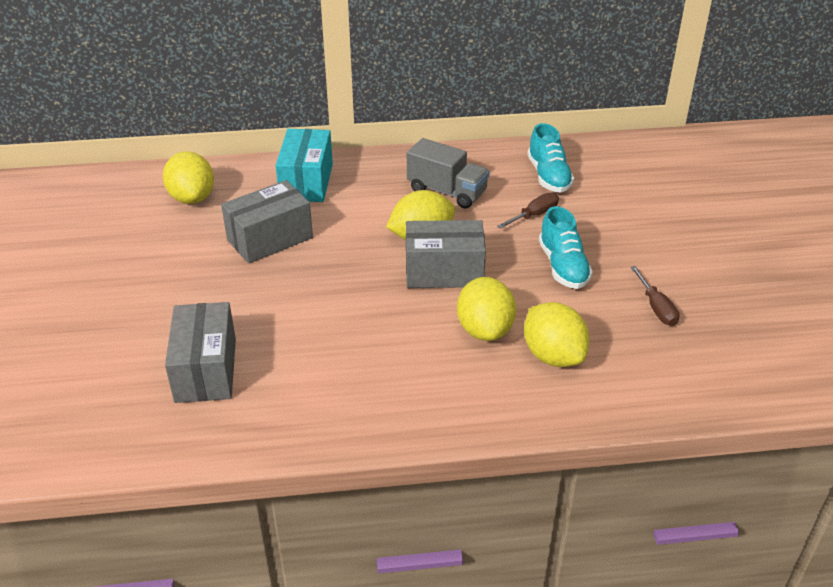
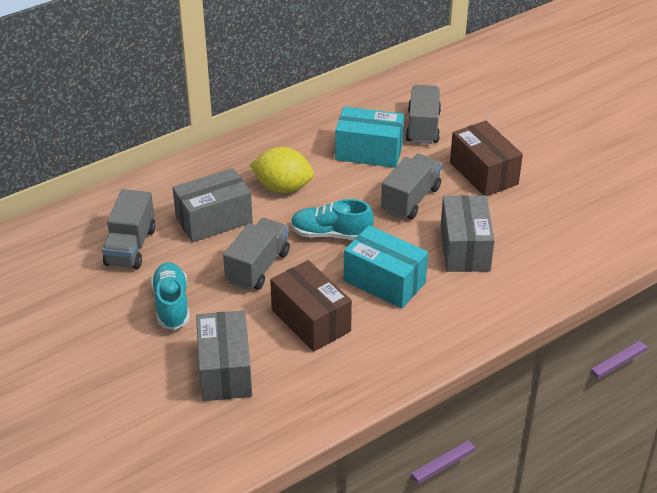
brown box: 0 -> 2
brown screwdriver: 2 -> 0
grey truck: 1 -> 4
turquoise box: 1 -> 2
yellow lemon: 4 -> 1

